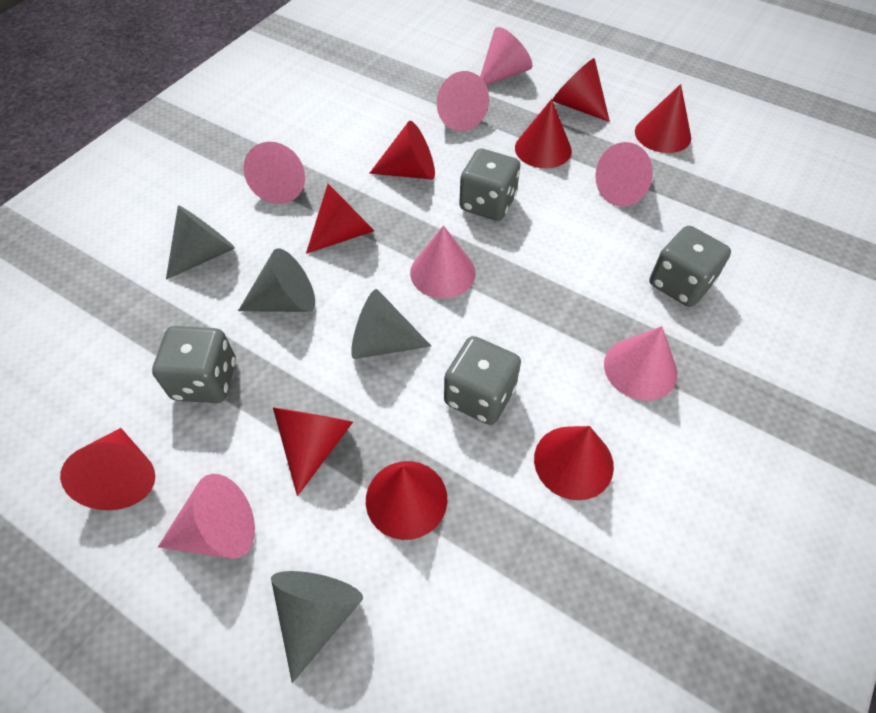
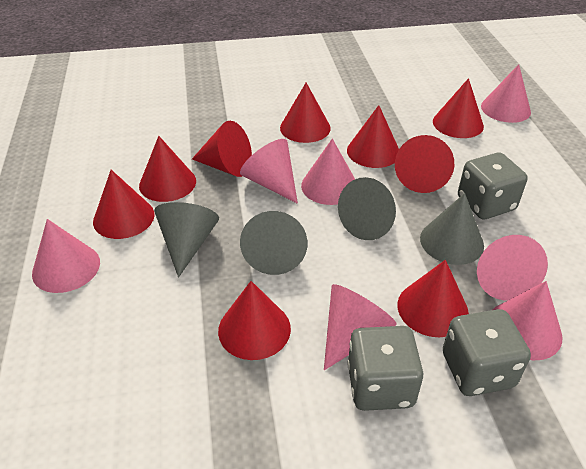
grey dice: 4 -> 3

